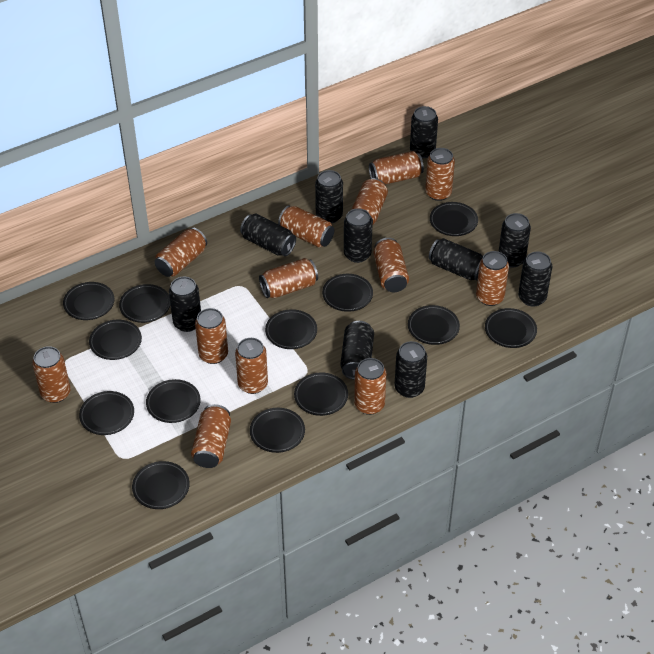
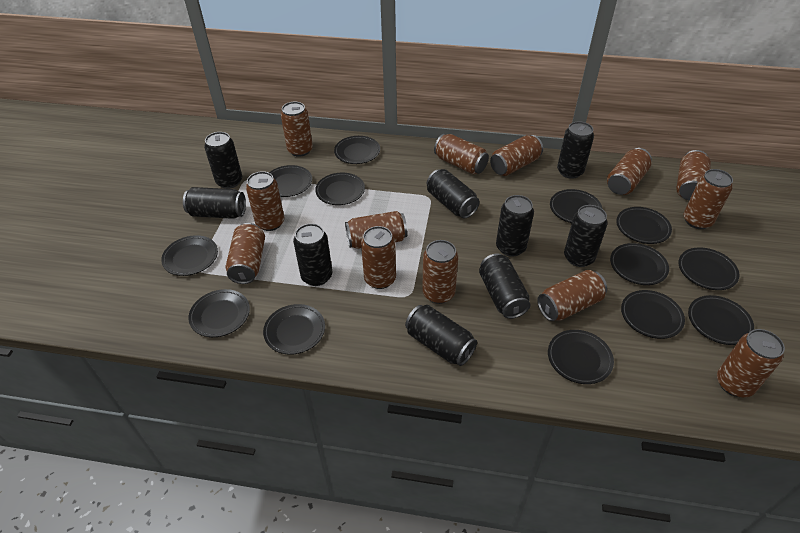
black can: 10 -> 9

